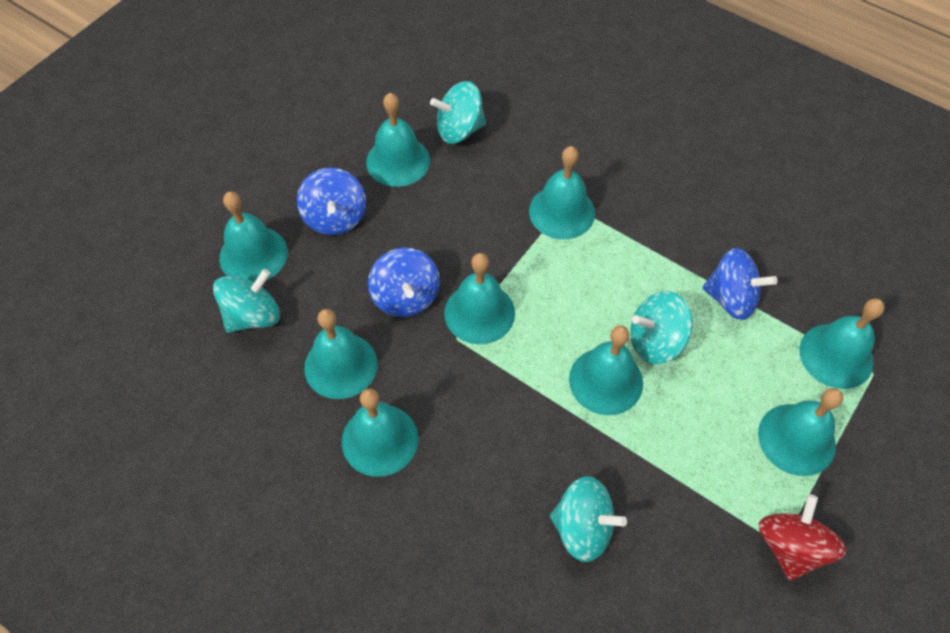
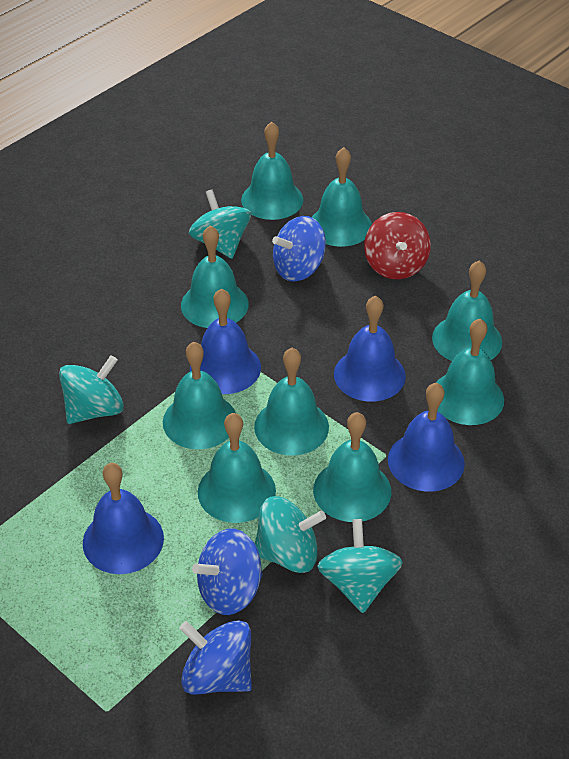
blue bell: 0 -> 4

